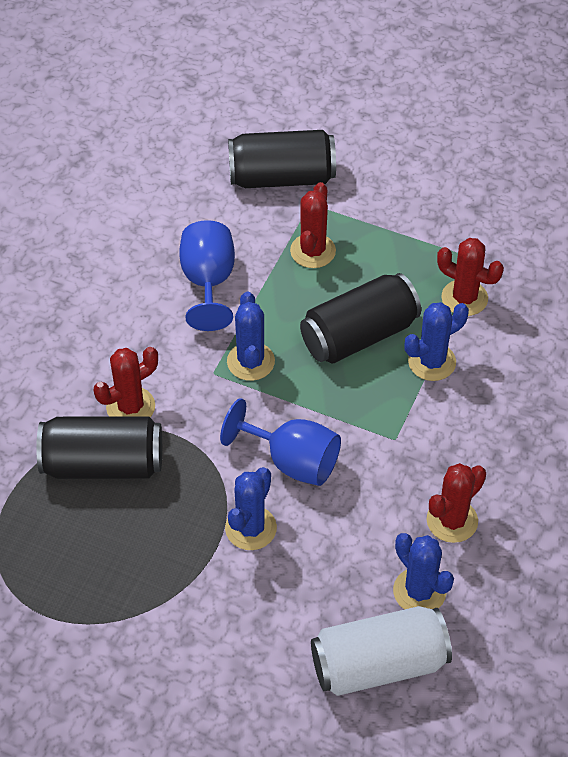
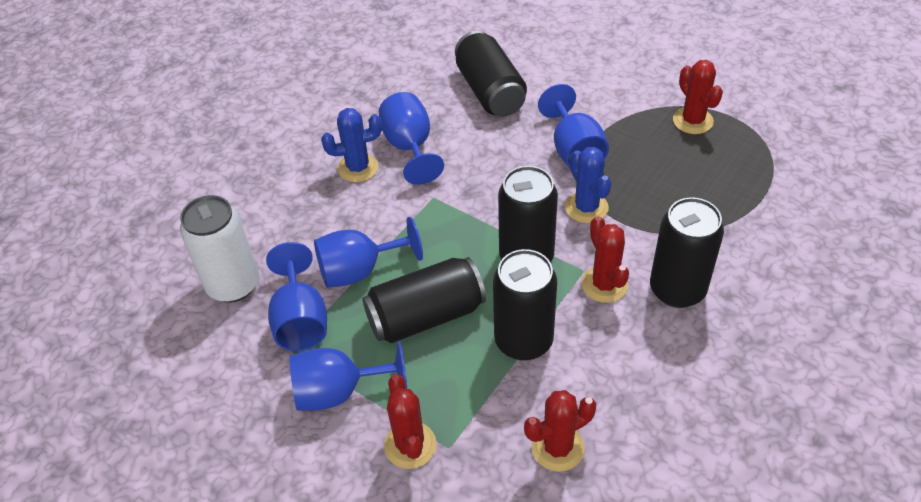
black can: 3 -> 5
blue cactus: 4 -> 2
blue goblet: 2 -> 5

